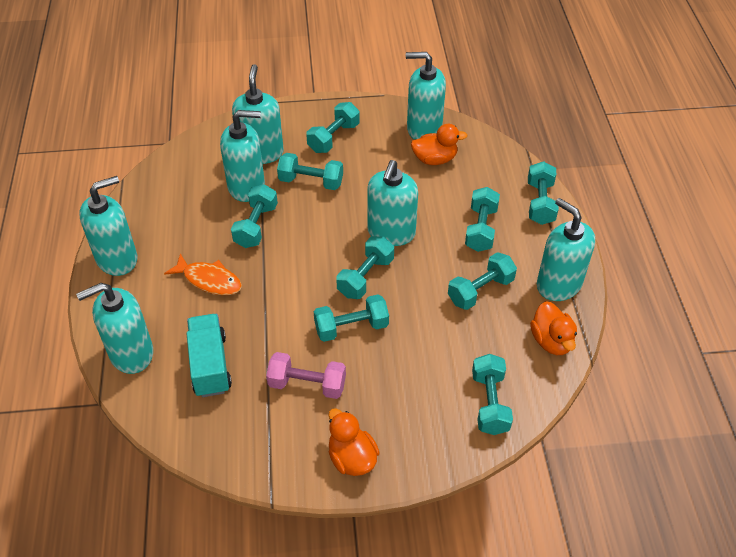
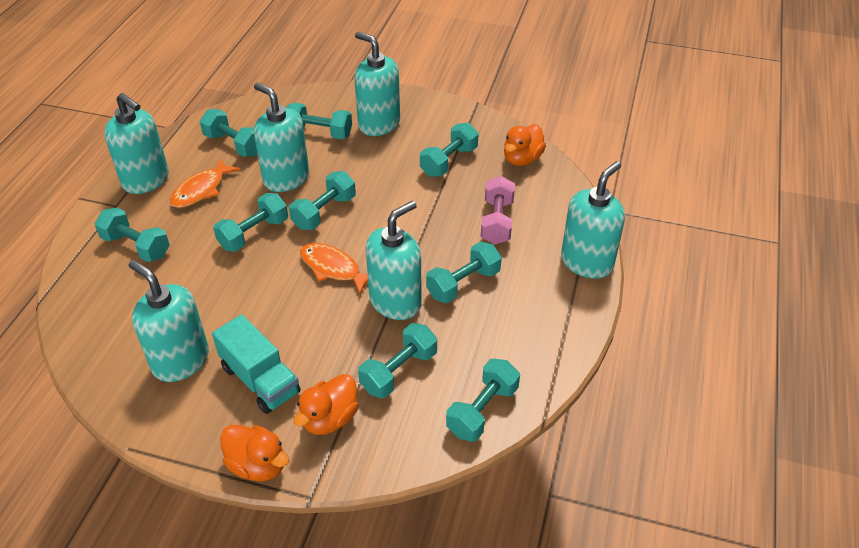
orange fish: 1 -> 2
turquoise soap dispenser: 7 -> 6

